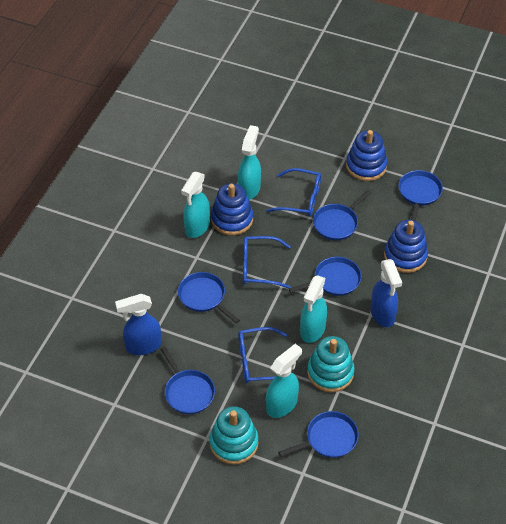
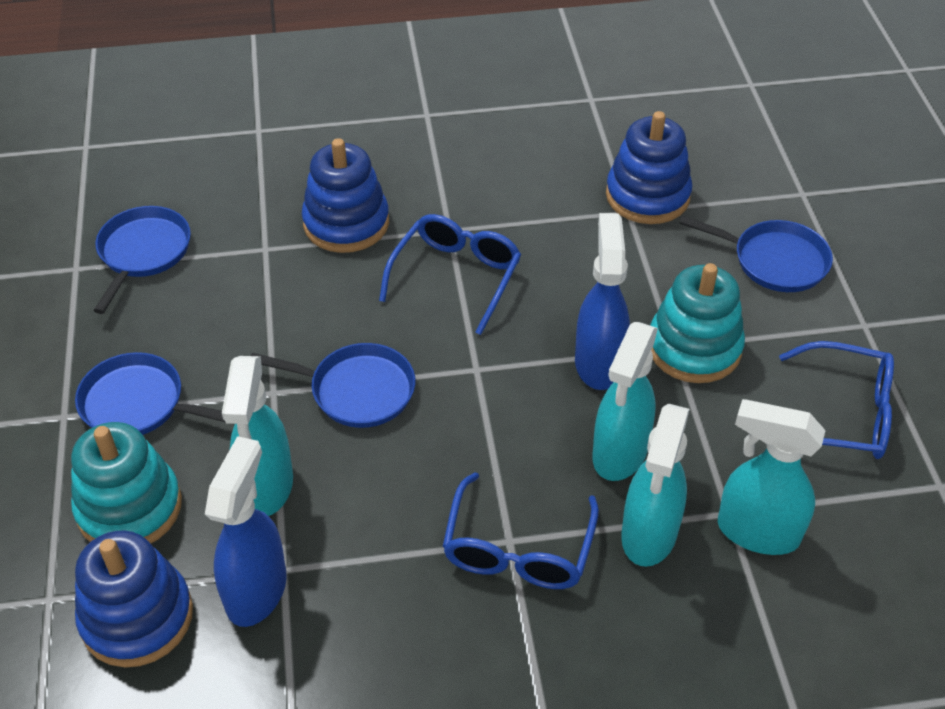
blue pan: 6 -> 4

